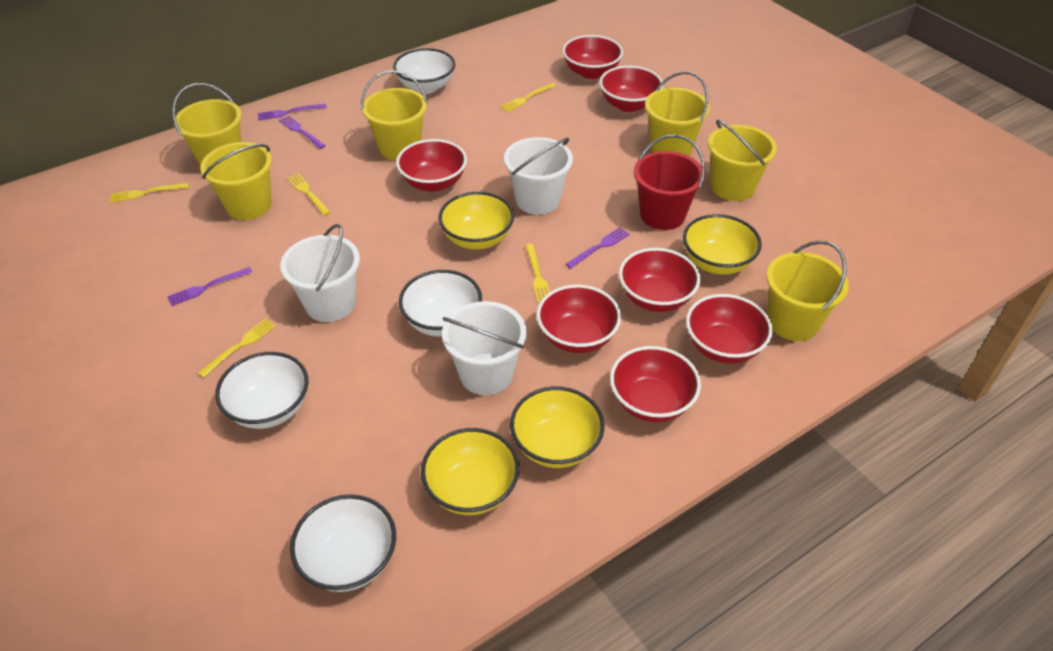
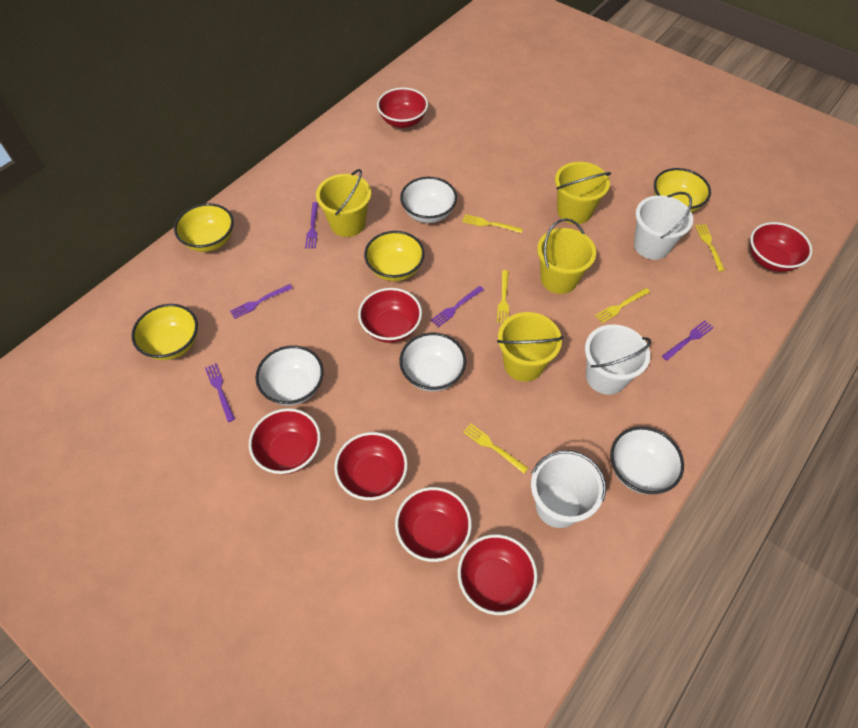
purple fork: 4 -> 5
red bucket: 1 -> 0
yellow bucket: 6 -> 4

